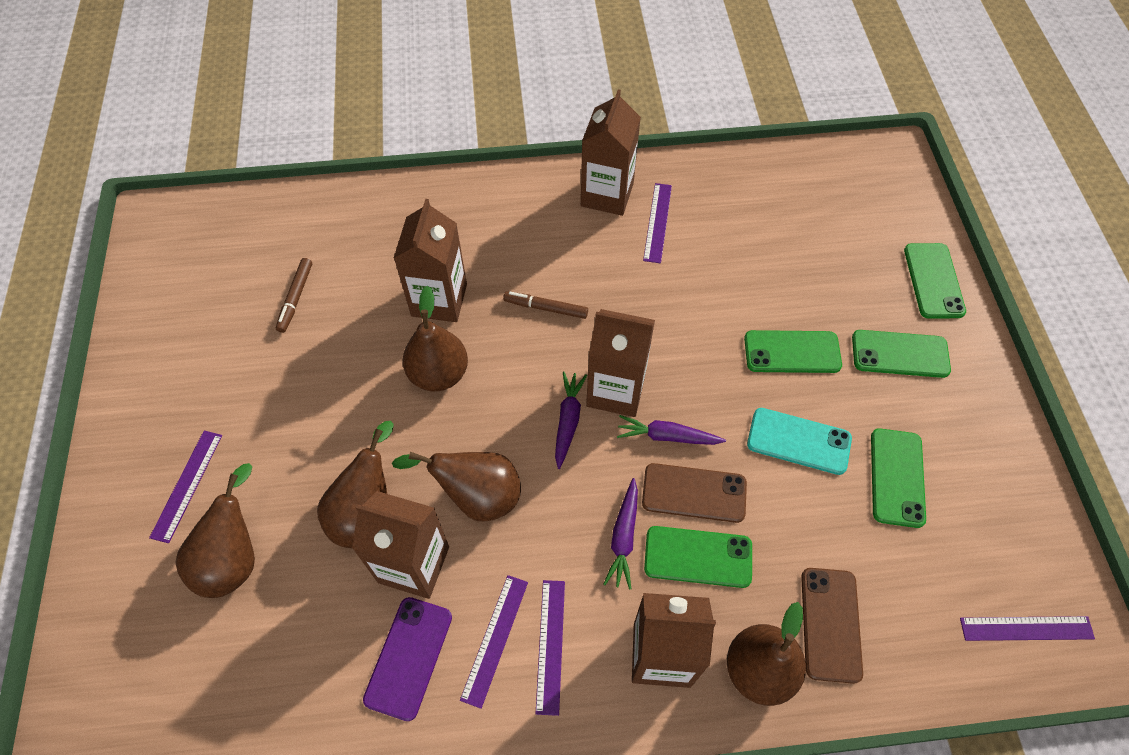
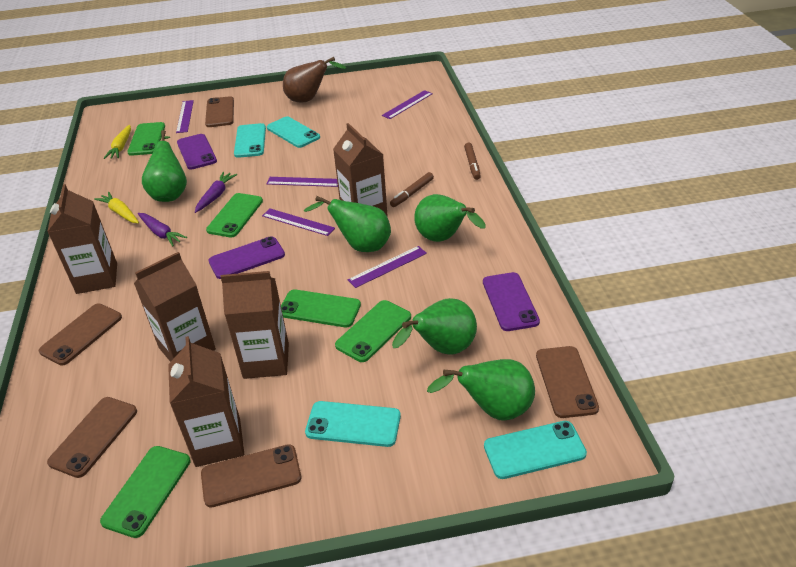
brown pear: 5 -> 1
brown phone: 2 -> 5
green pear: 0 -> 5
purple carrot: 3 -> 2
purple phone: 1 -> 3
turquoise phone: 1 -> 4
yellow carrot: 0 -> 2

